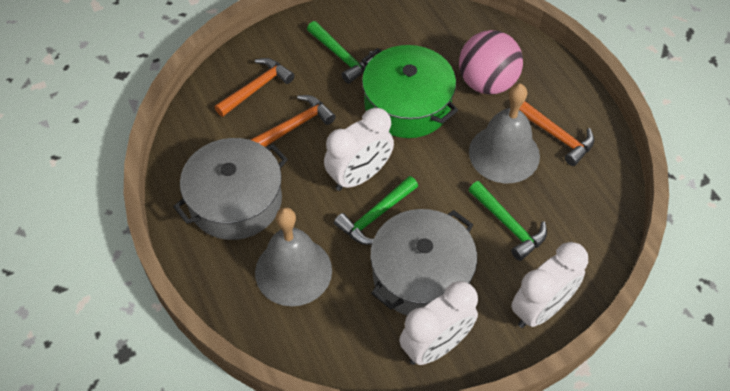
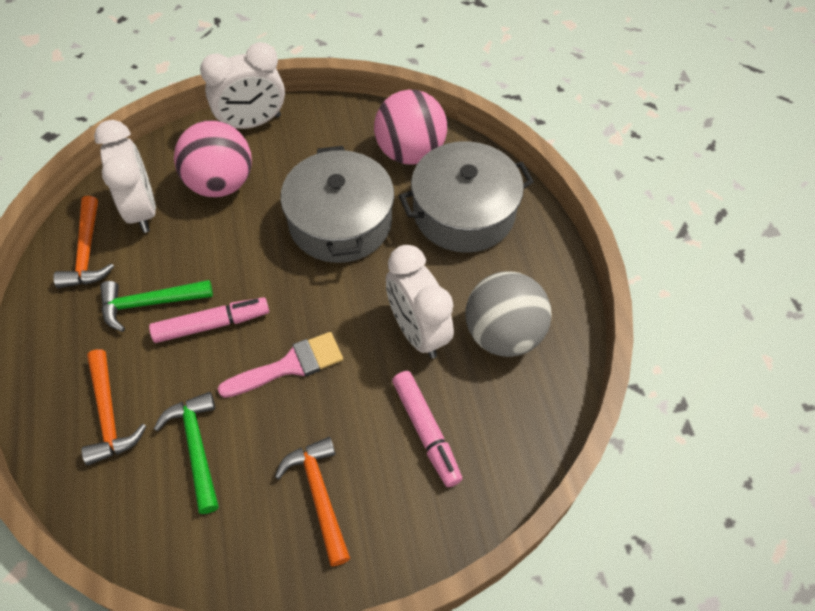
green hammer: 3 -> 2
green pot: 1 -> 0
grey ball: 0 -> 1
grey bell: 2 -> 0
pink ball: 1 -> 2
pink brush: 0 -> 1
pink marker: 0 -> 2

